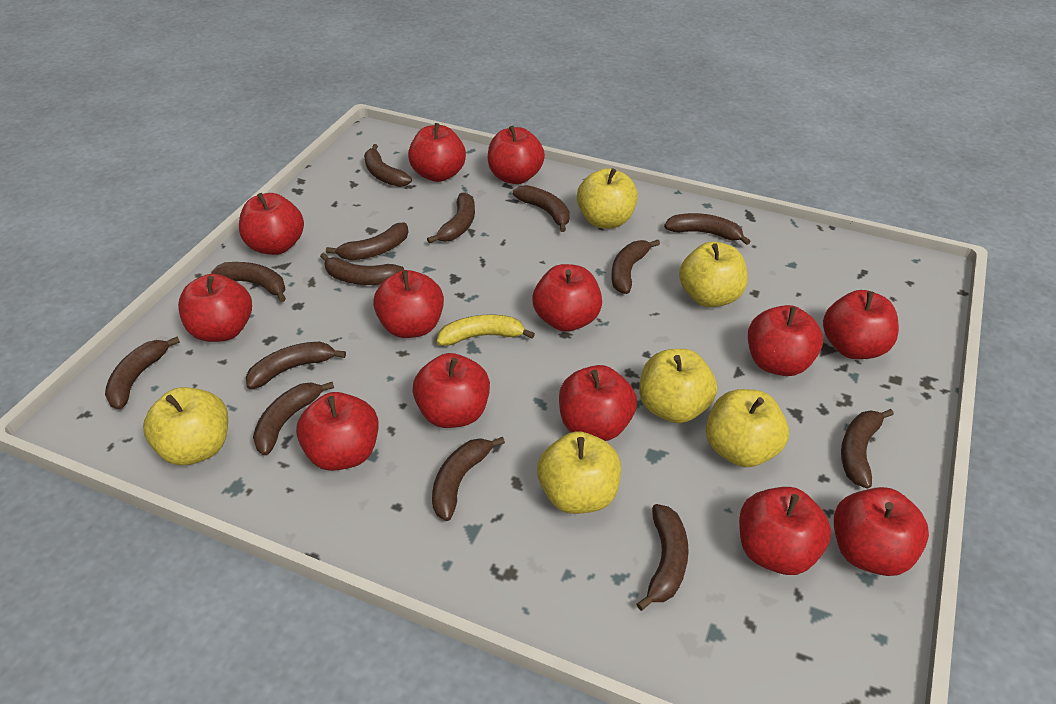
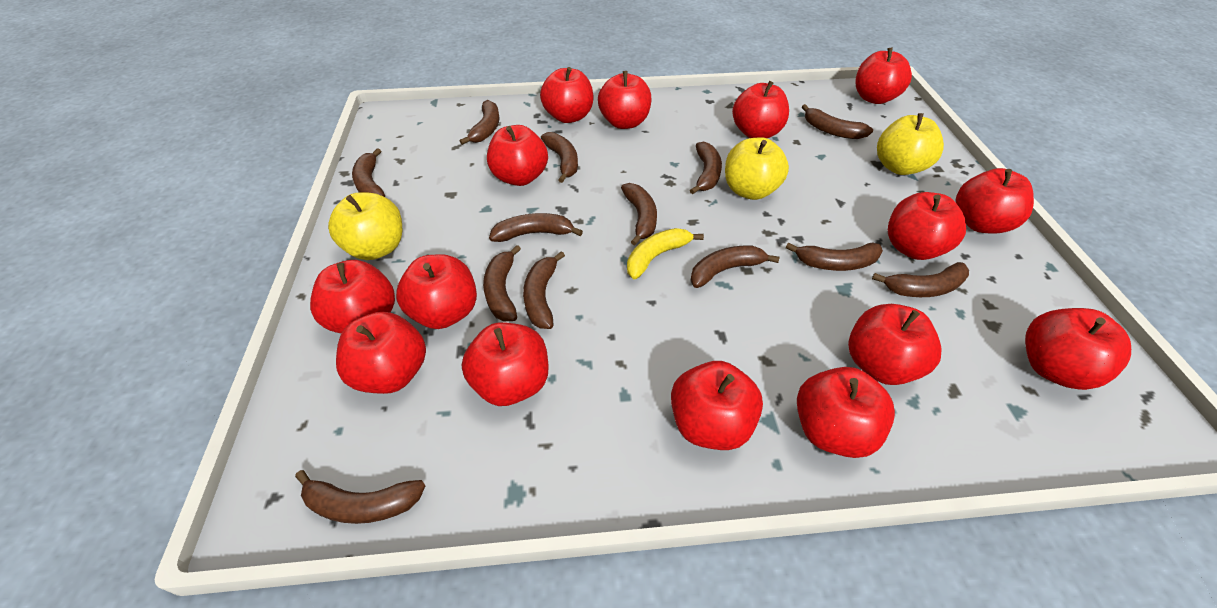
brown banana: 14 -> 13
red apple: 13 -> 15
yellow apple: 6 -> 3

